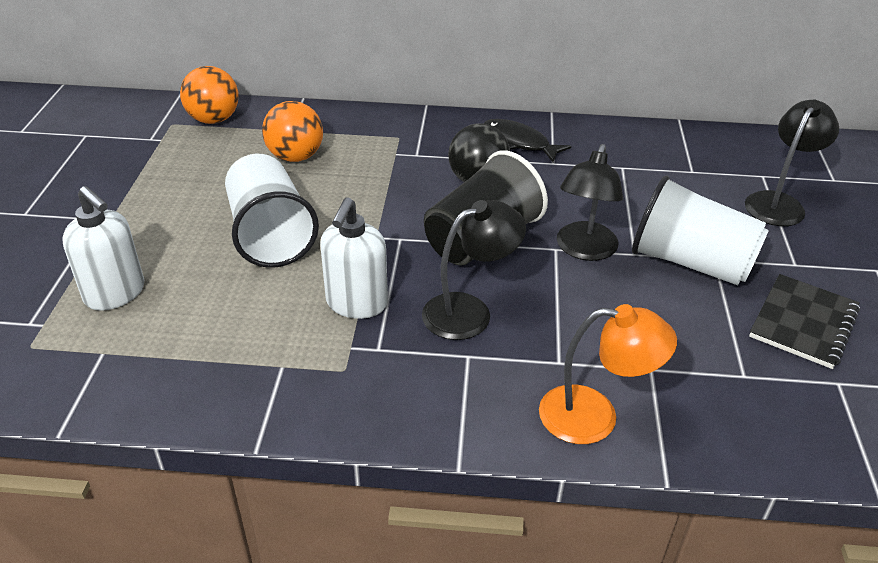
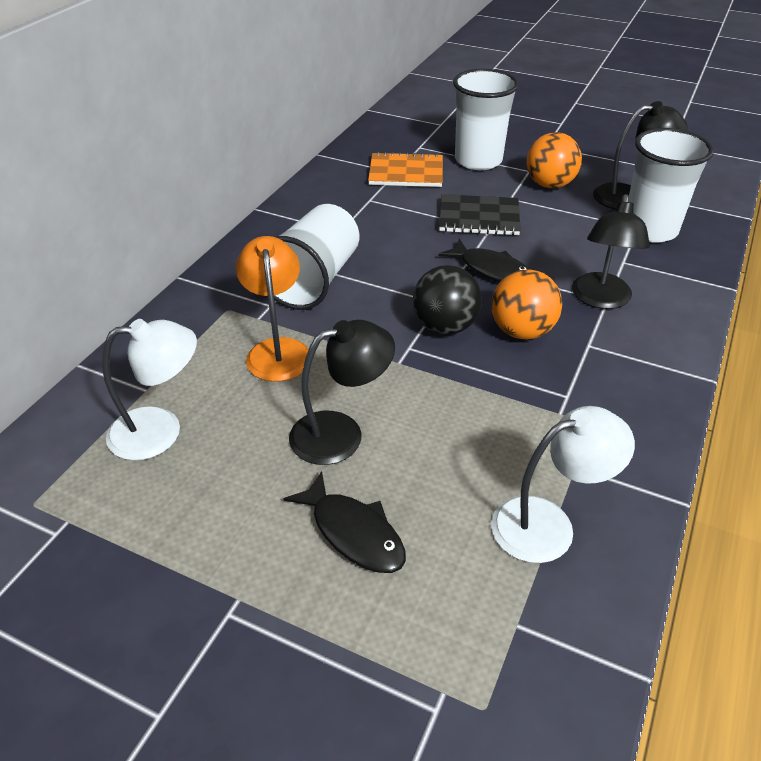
black cup: 1 -> 0
black fish: 1 -> 2
orange notebook: 0 -> 1
white cup: 2 -> 3
white lamp: 0 -> 2
white soap dispenser: 2 -> 0

